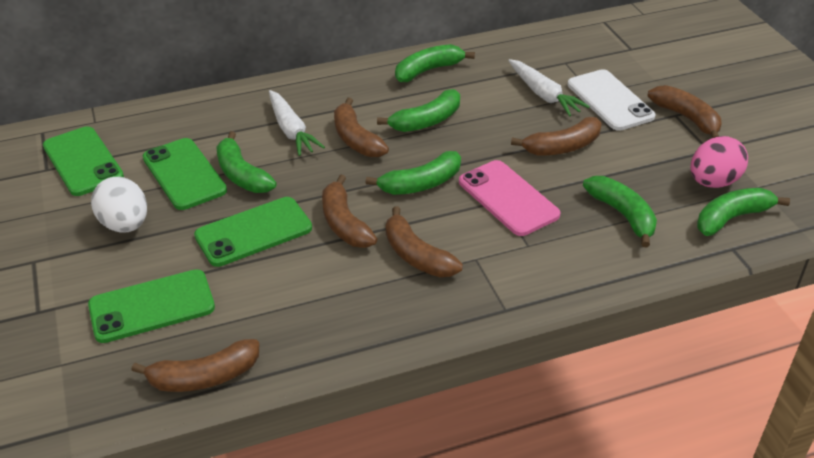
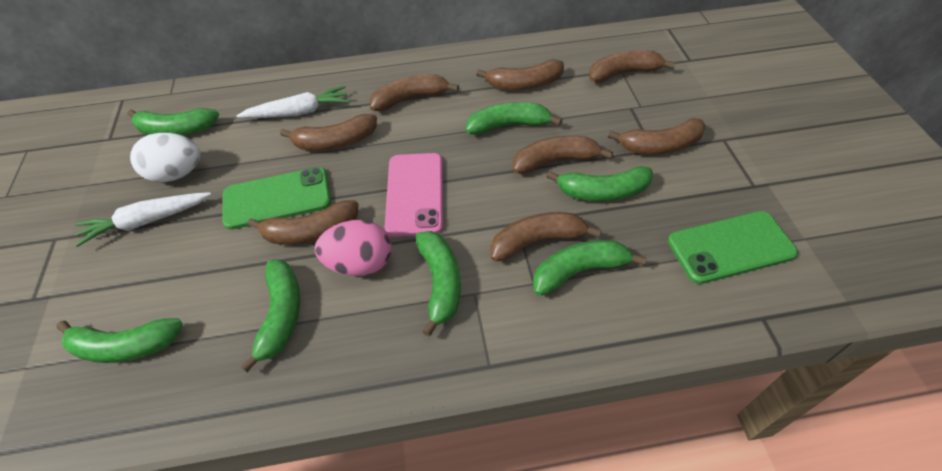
brown banana: 6 -> 8
green banana: 6 -> 7
green phone: 4 -> 2
white phone: 1 -> 0

